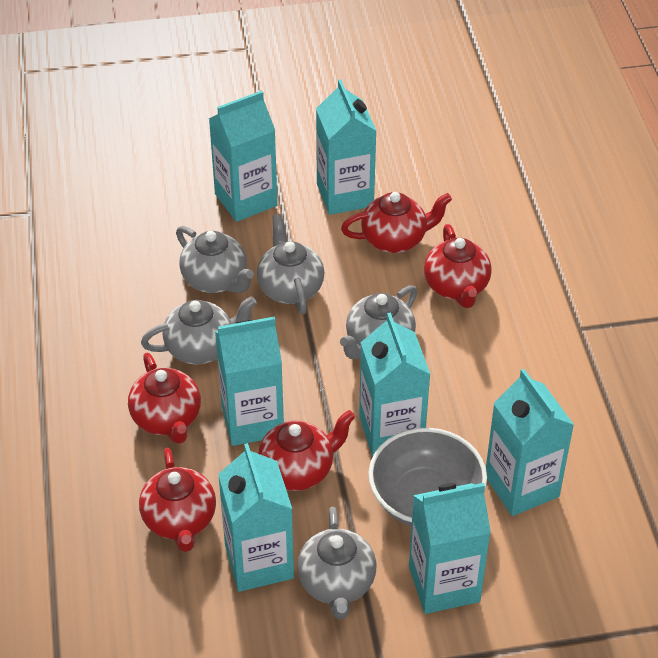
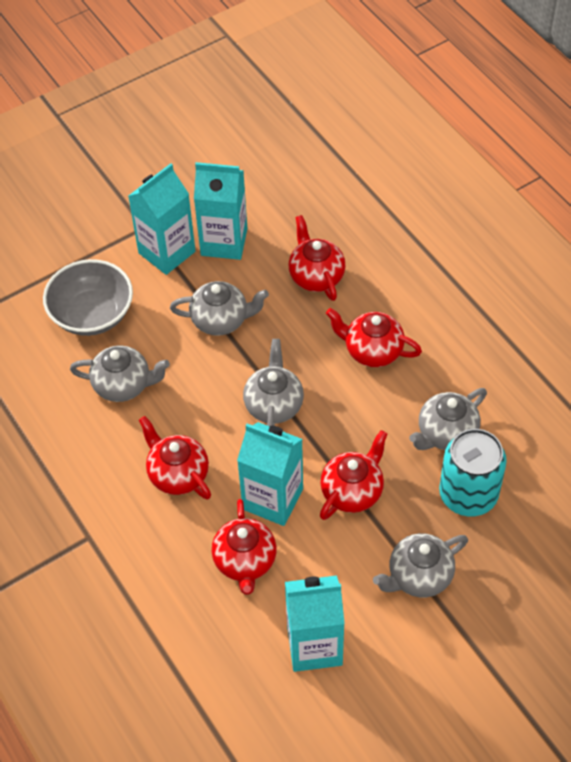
turquoise can: 0 -> 1
turquoise carton: 7 -> 4

